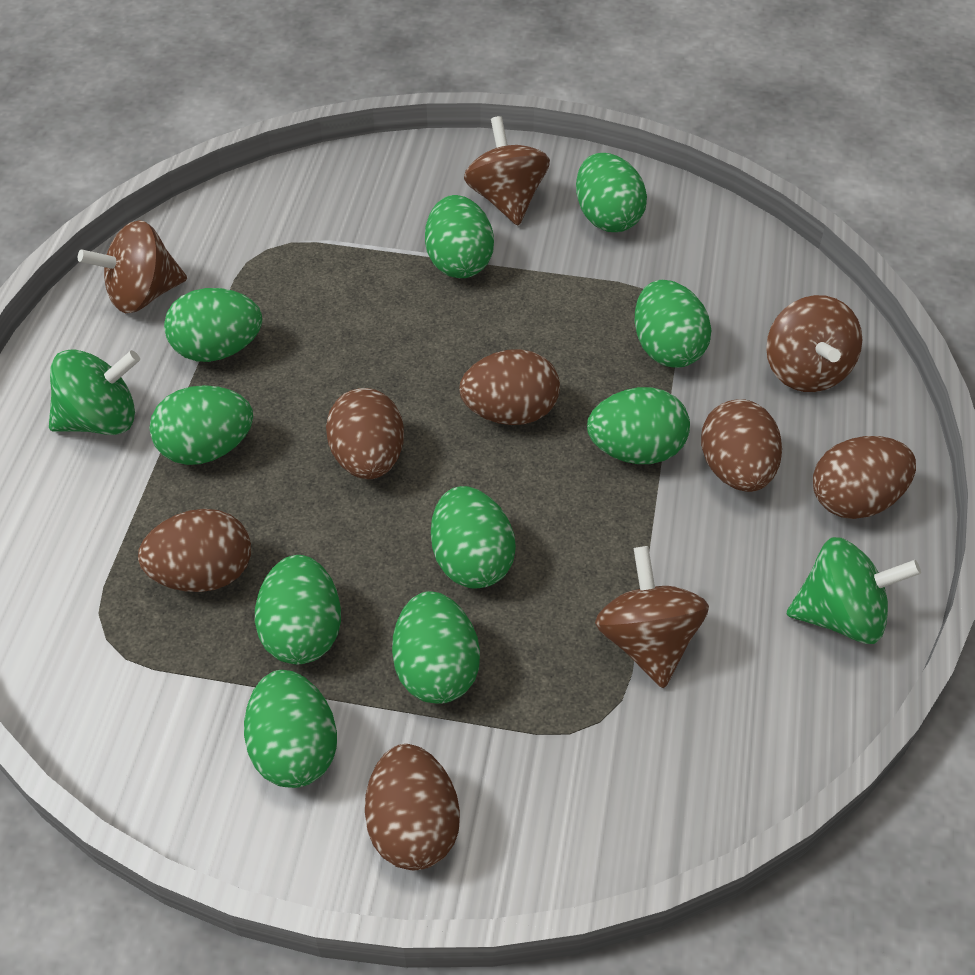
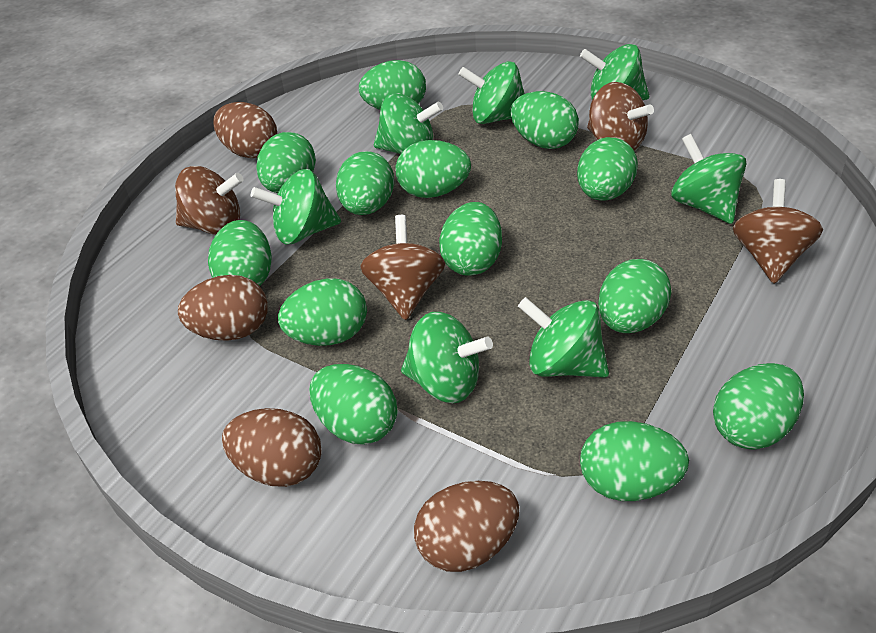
brown egg: 6 -> 4
green egg: 10 -> 13
green spinning top: 2 -> 7

